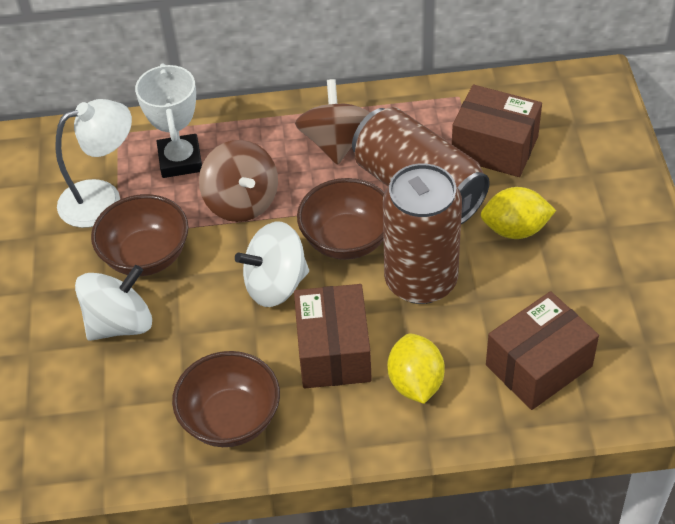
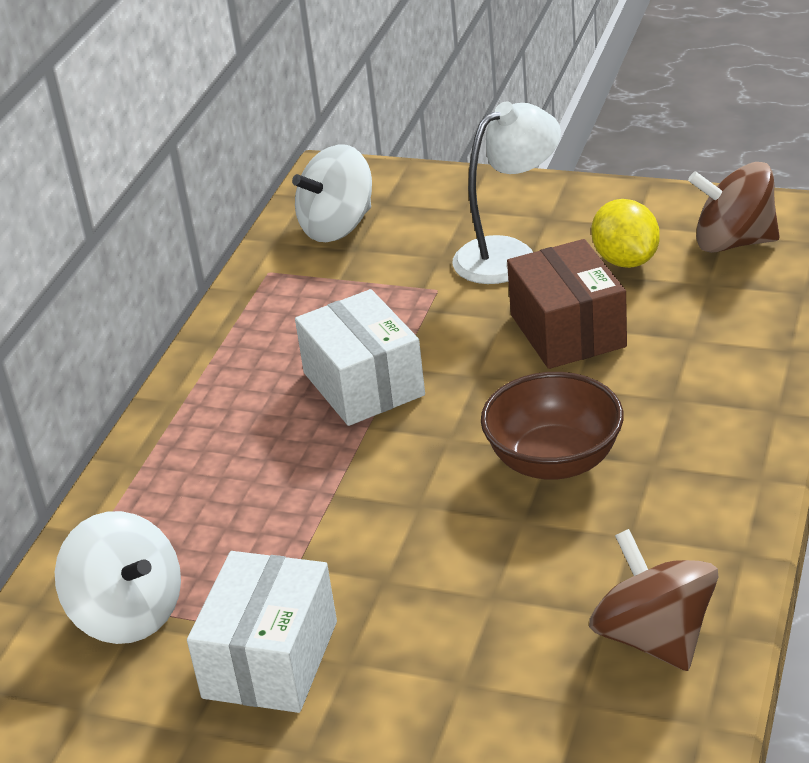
brown bowl: 3 -> 1
brown box: 3 -> 1
brown can: 2 -> 0
white box: 0 -> 2
white trophy: 1 -> 0
yellow lemon: 2 -> 1

